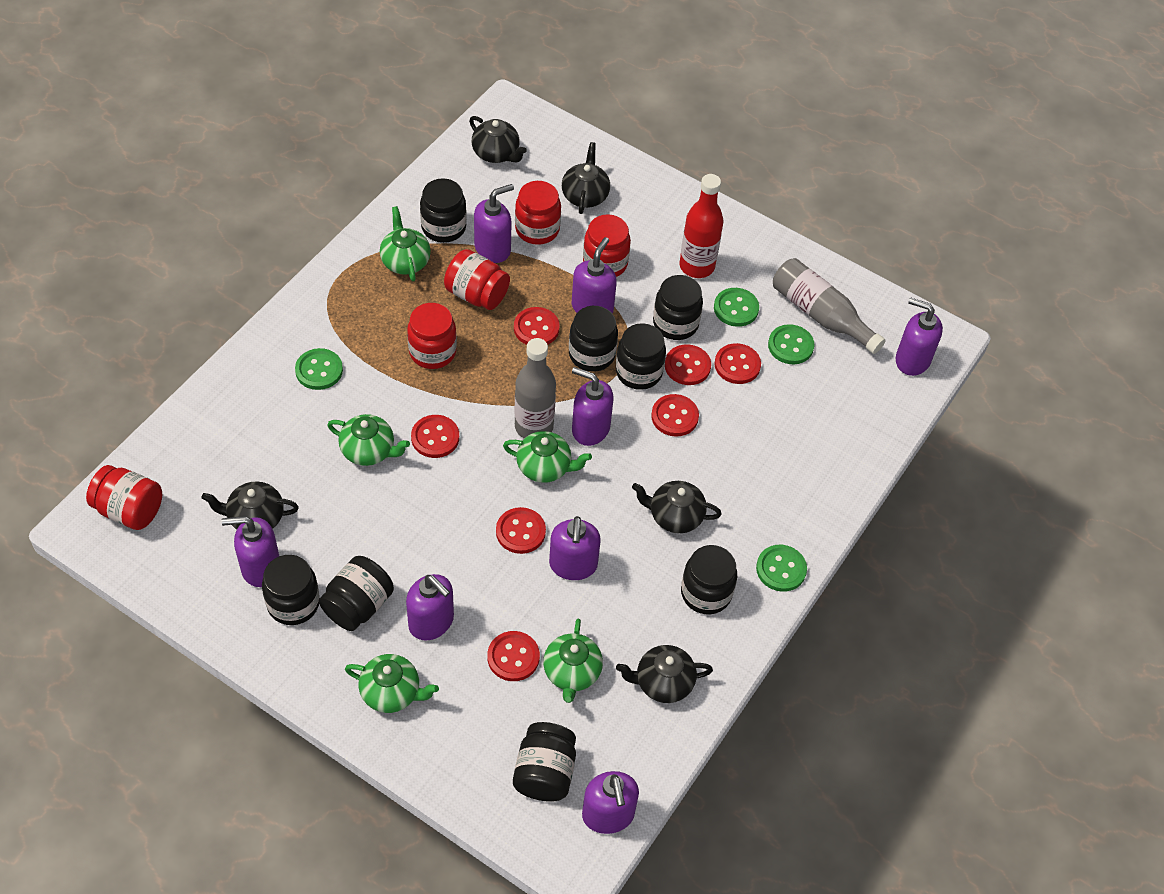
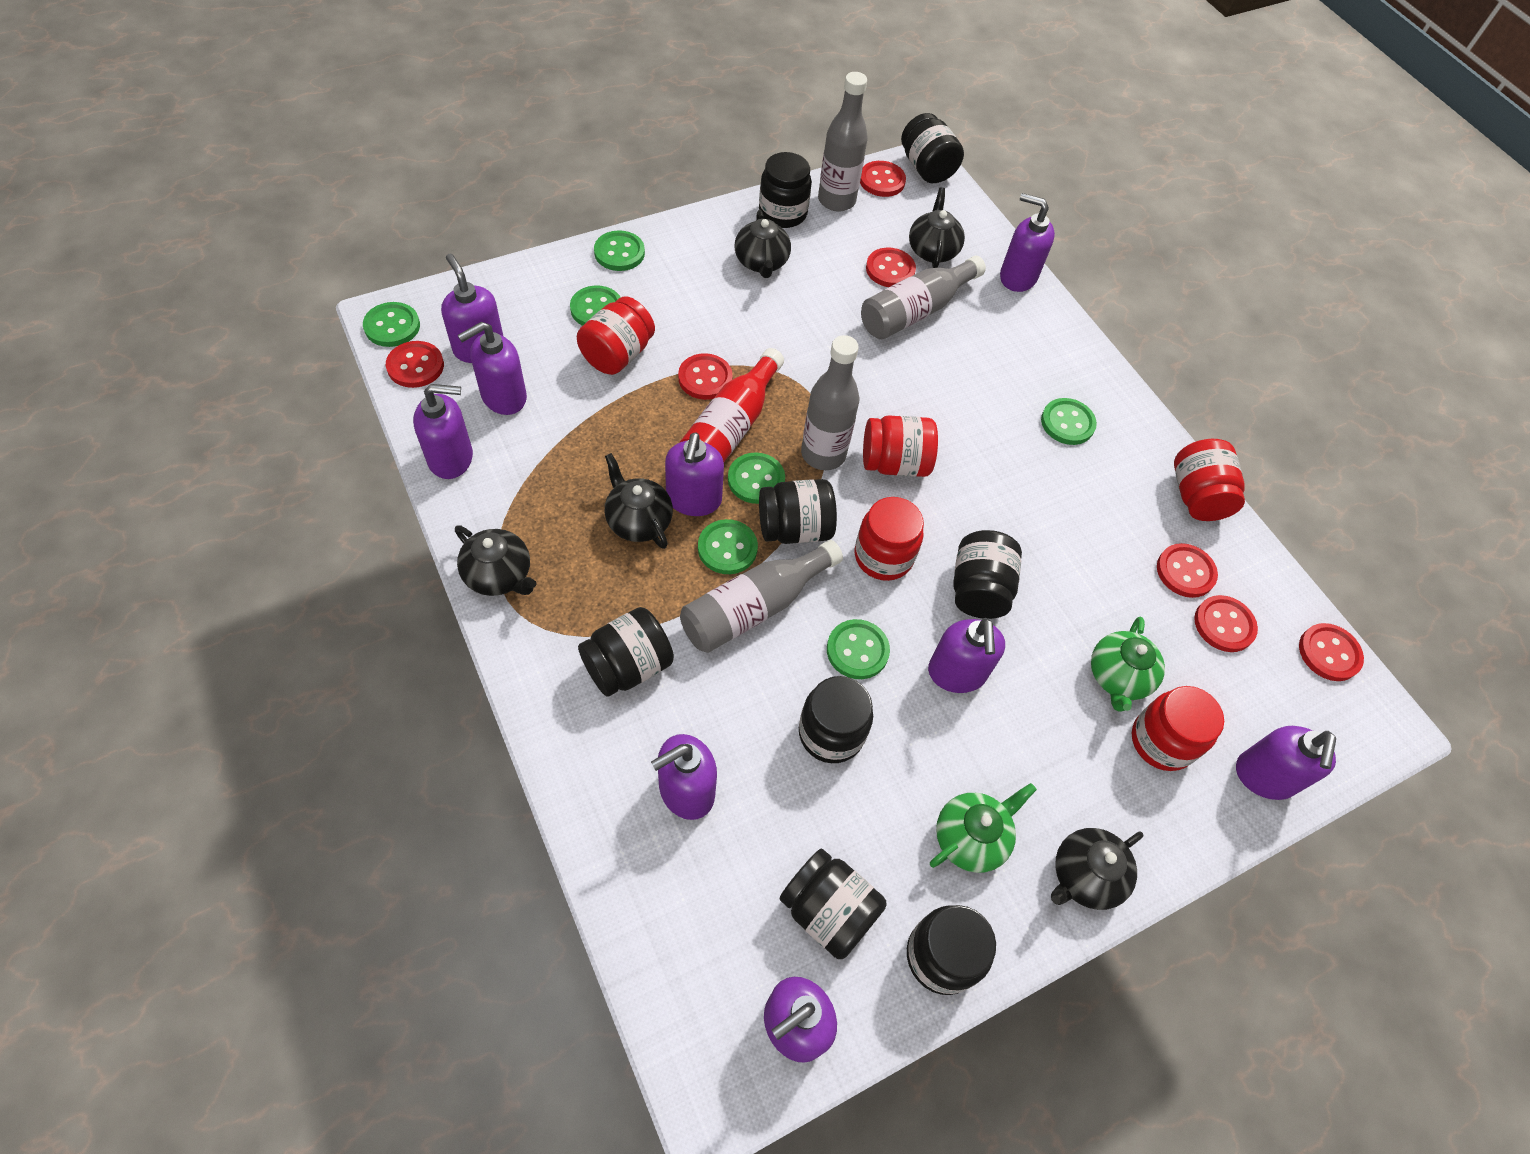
green button: 4 -> 7
green teapot: 5 -> 2
grey bottle: 2 -> 4
purple soap dispenser: 8 -> 9

